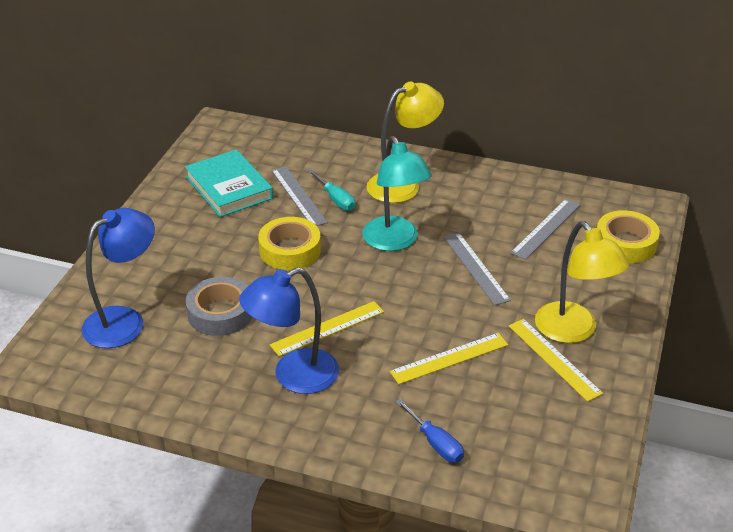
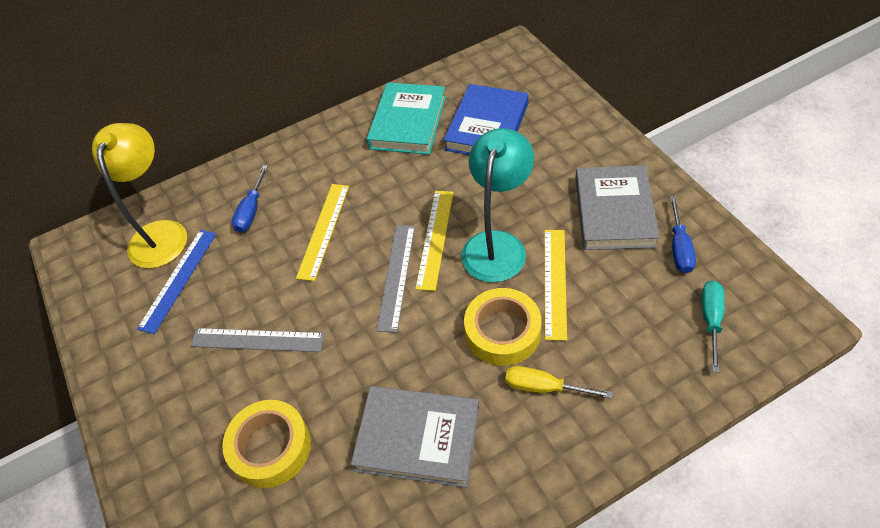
blue book: 0 -> 1
blue lamp: 2 -> 0
blue ruler: 0 -> 1
blue screwdriver: 1 -> 2
grey book: 0 -> 2
grey ruler: 3 -> 2
grey tape: 1 -> 0
yellow lamp: 2 -> 1
yellow screwdriver: 0 -> 1

